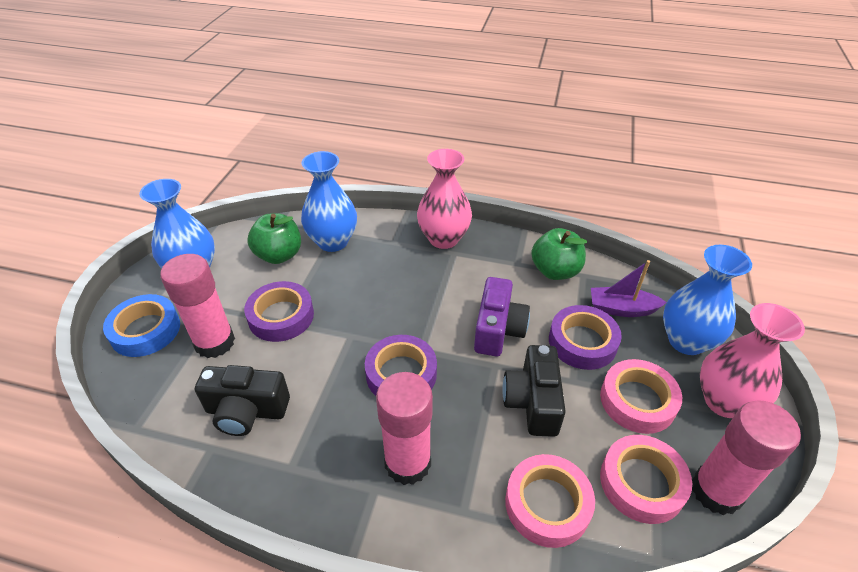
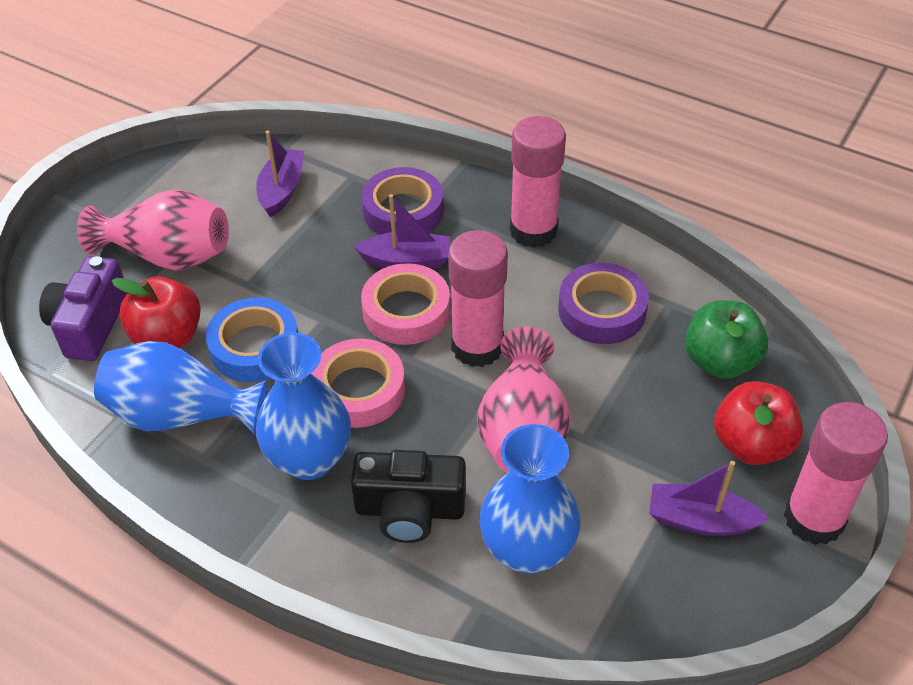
black camera: 2 -> 1
green apple: 2 -> 1
pink tape: 3 -> 2
purple boat: 1 -> 3
purple tape: 3 -> 2
red apple: 0 -> 2

